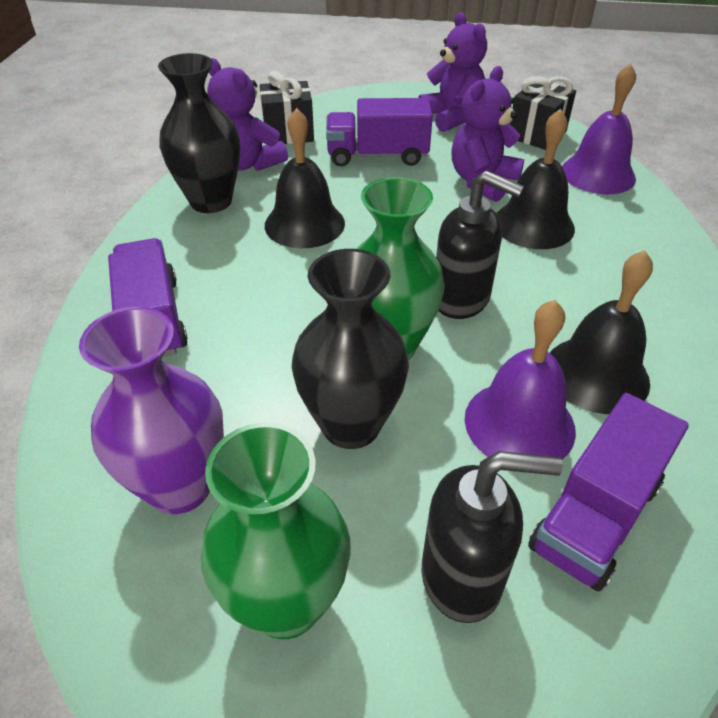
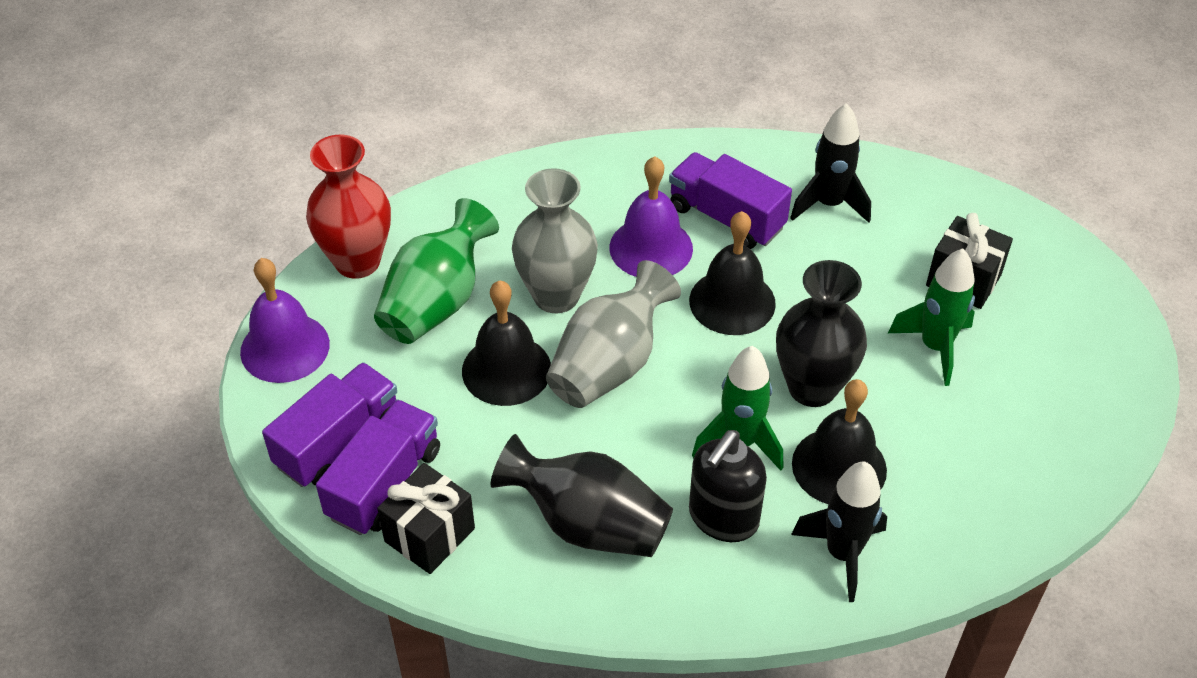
black rocket: 0 -> 2
black soap dispenser: 2 -> 1
green rocket: 0 -> 2
green vase: 2 -> 1
grey vase: 0 -> 2
purple teddy bear: 3 -> 0
purple vase: 1 -> 0
red vase: 0 -> 1

